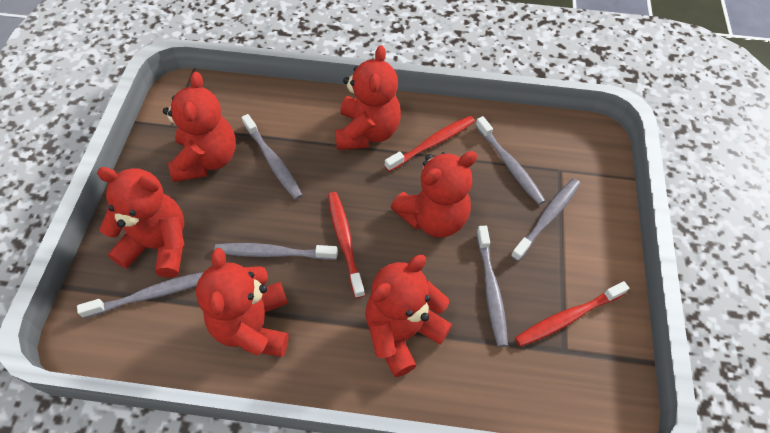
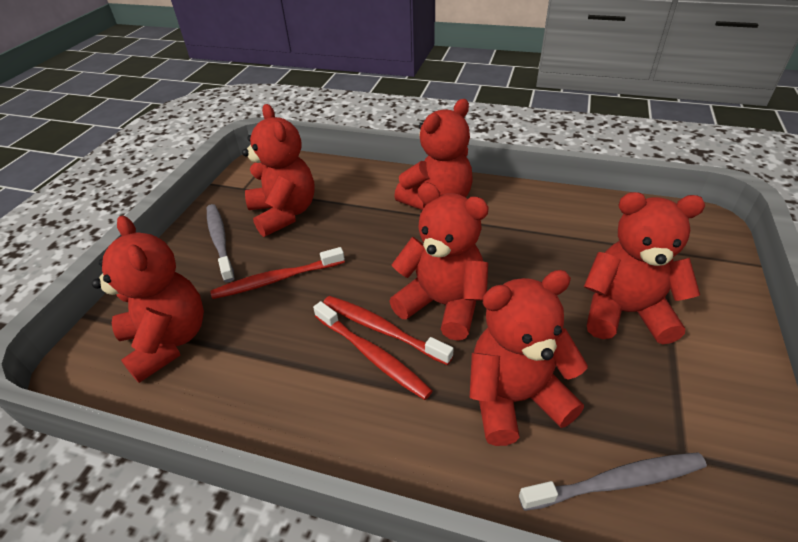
grey toothbrush: 6 -> 2

